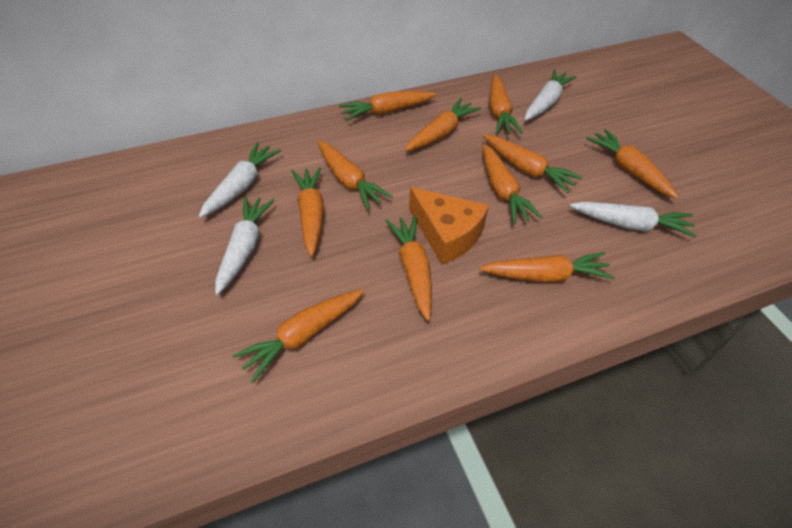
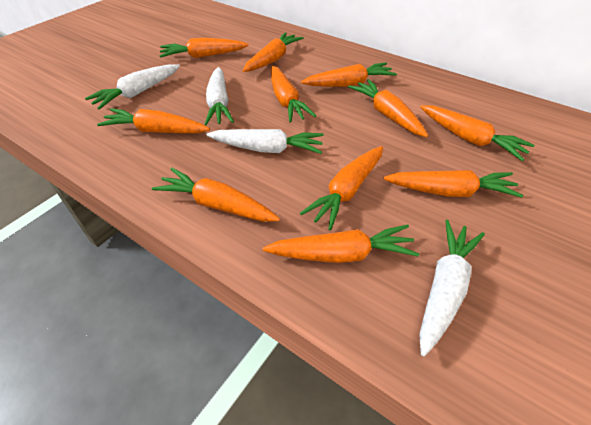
orange cheese: 1 -> 0

